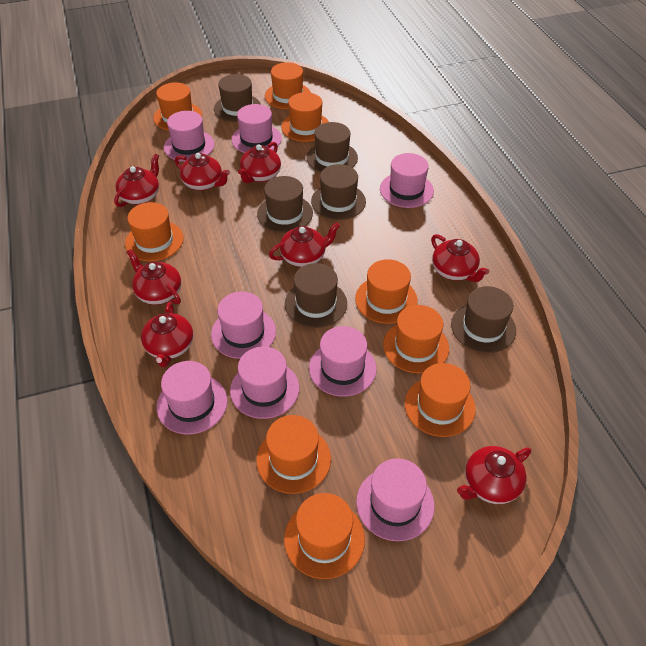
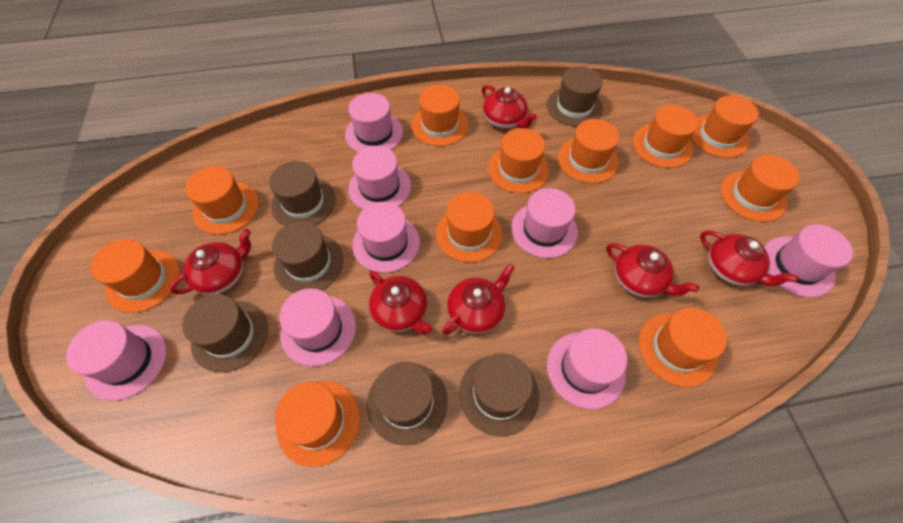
orange hat: 9 -> 11
red teapot: 8 -> 6

